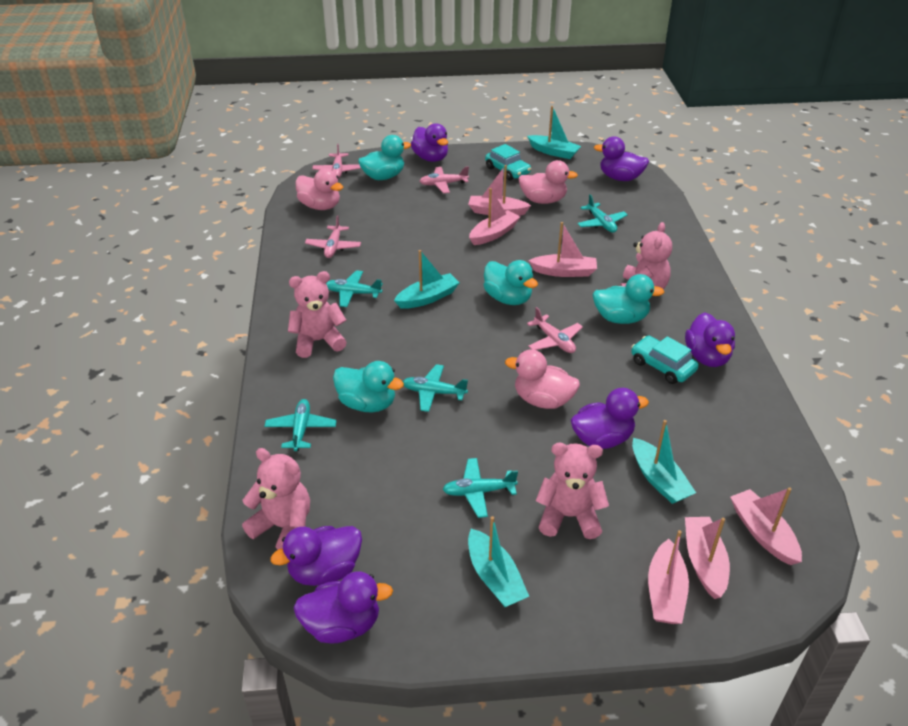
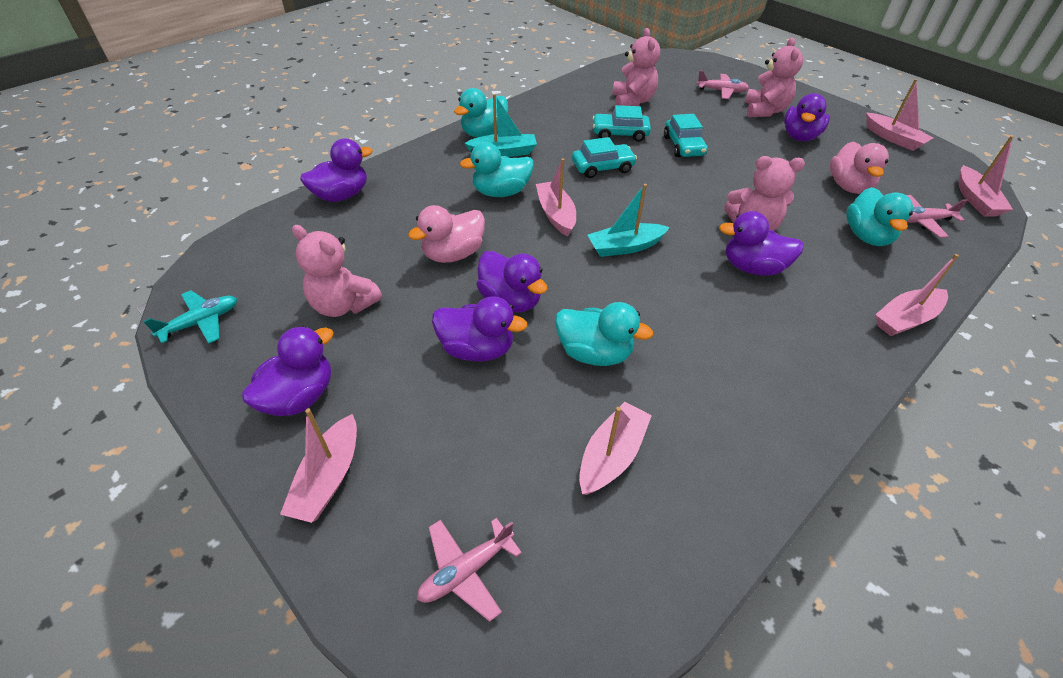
pink duck: 3 -> 2
pink plane: 4 -> 3
turquoise boat: 4 -> 2
turquoise car: 2 -> 3
turquoise plane: 5 -> 1

